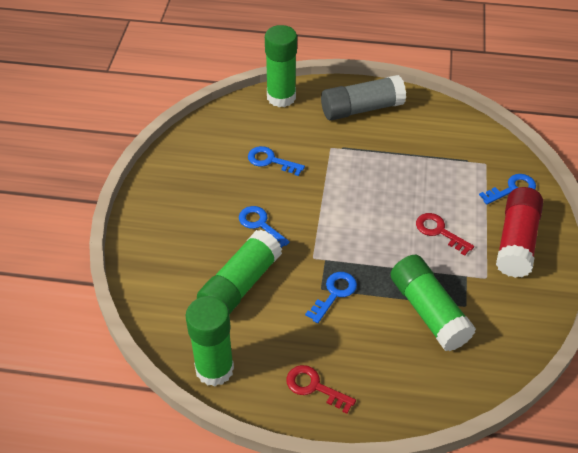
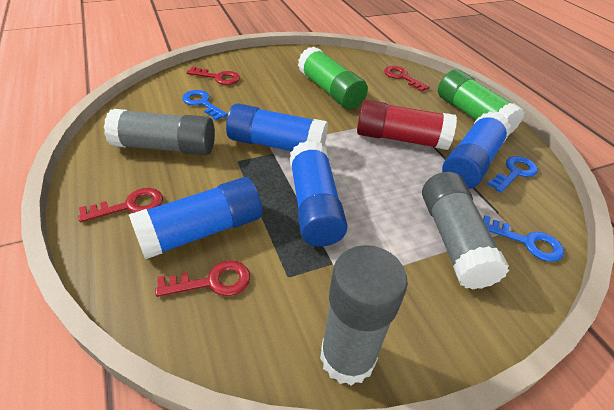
blue glue stick: 0 -> 4
blue key: 4 -> 3
green glue stick: 4 -> 2
grey glue stick: 1 -> 3
red key: 2 -> 4

